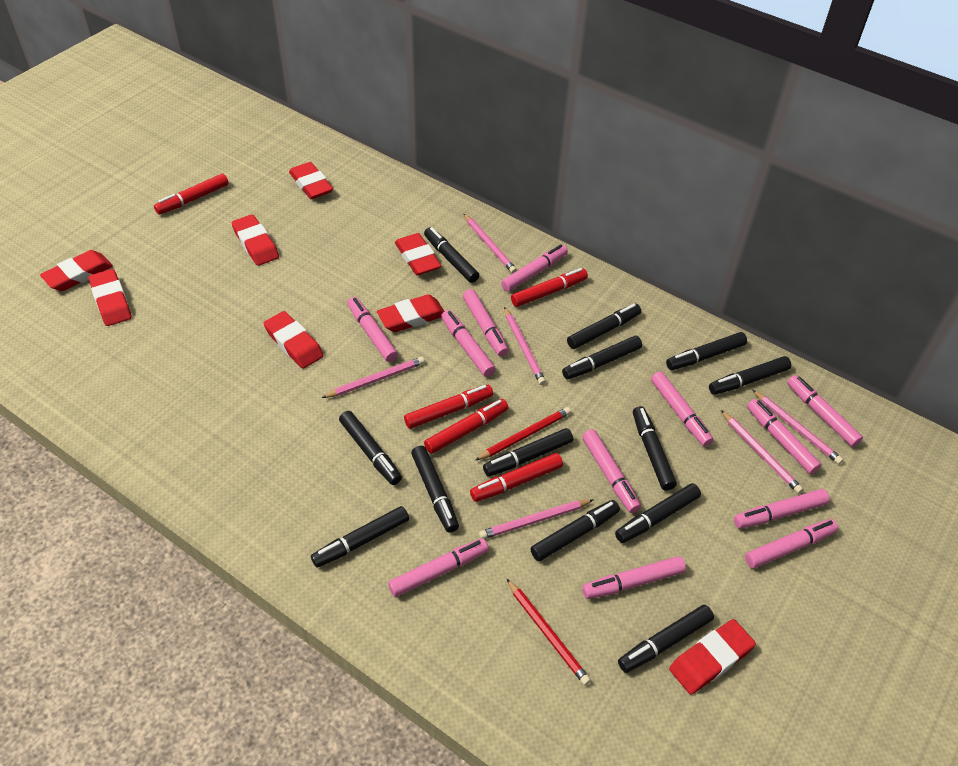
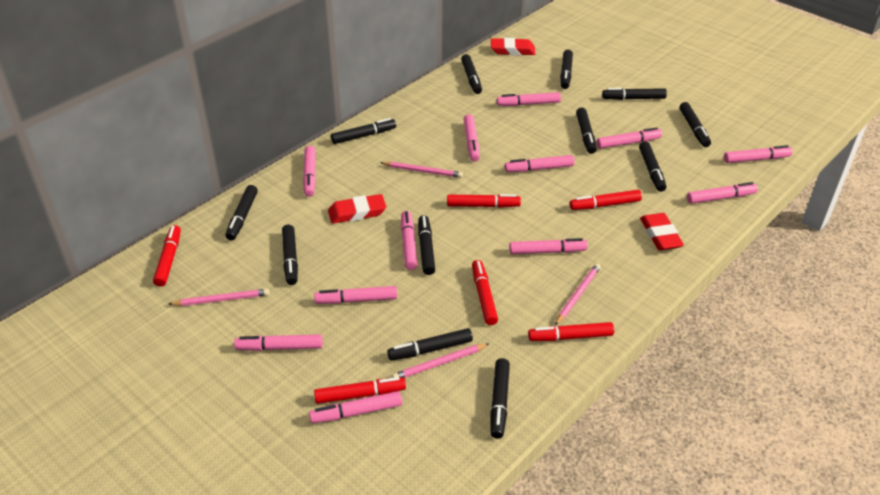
black marker: 13 -> 12
pink pencil: 6 -> 4
red eraser: 8 -> 3
red marker: 5 -> 6
red pencil: 2 -> 0

